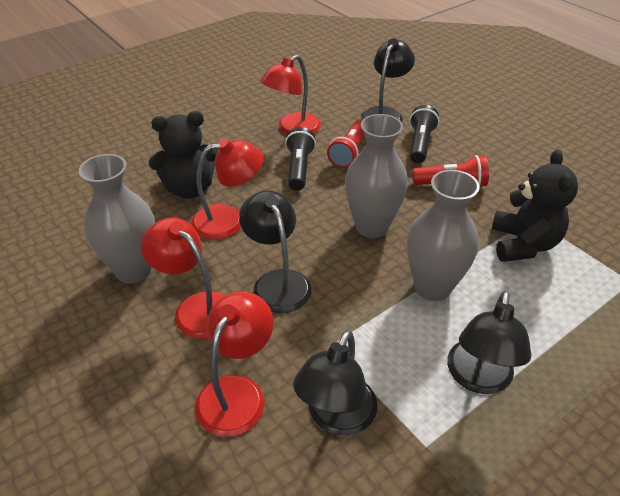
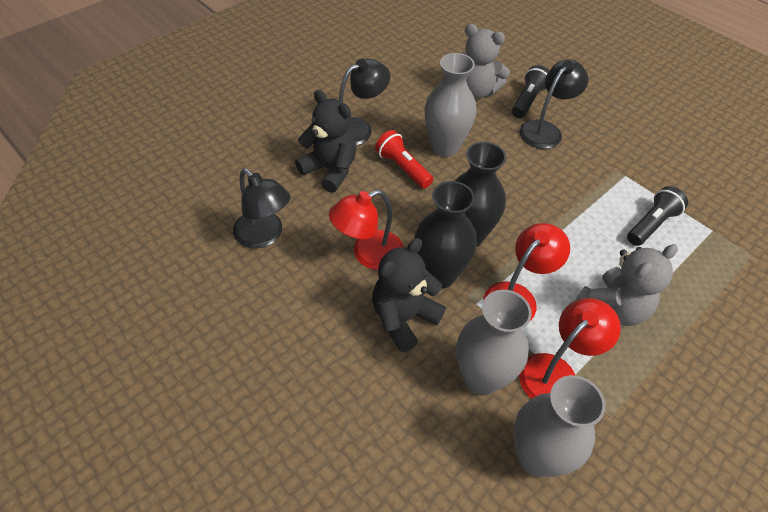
black lamp: 4 -> 3
black vase: 0 -> 2
grey teddy bear: 0 -> 2
red flashlight: 2 -> 1
red lamp: 4 -> 3

